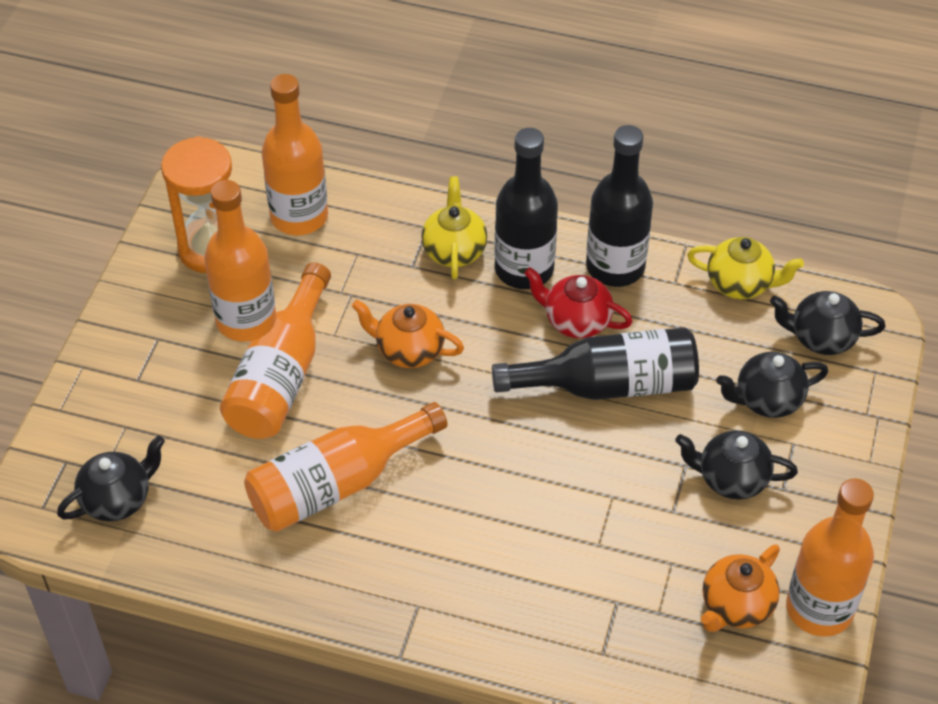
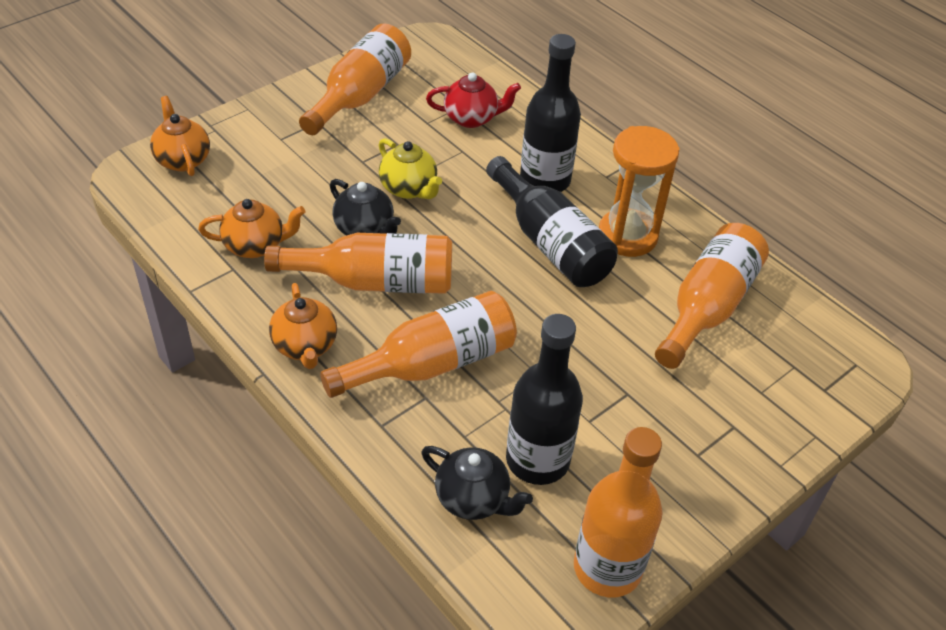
black teapot: 4 -> 2
orange teapot: 2 -> 3
yellow teapot: 2 -> 1

